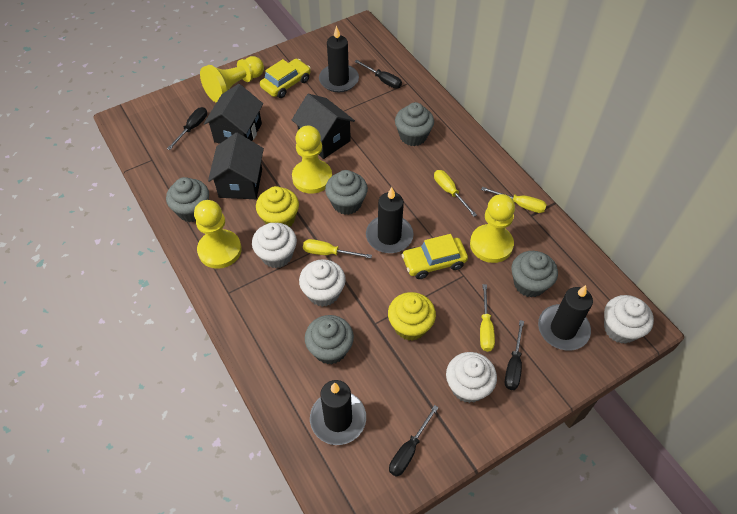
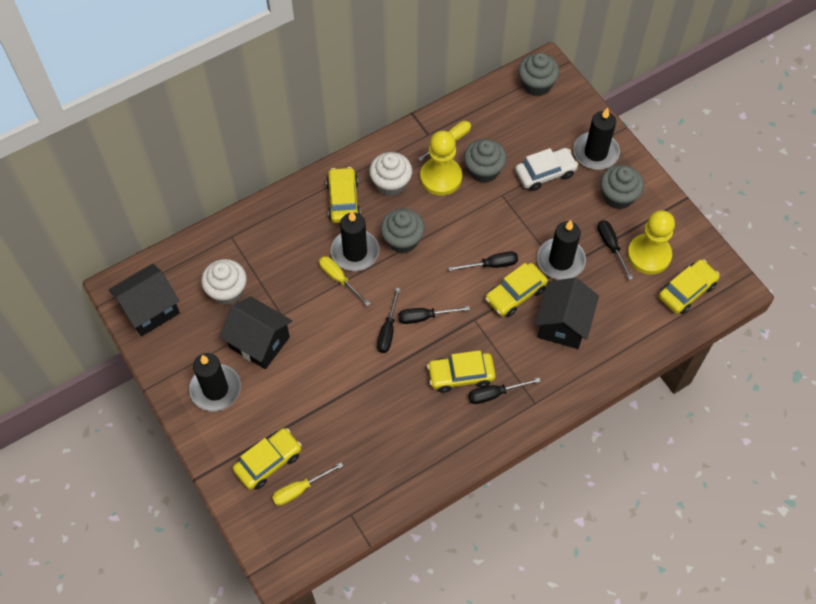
black screwdriver: 4 -> 5
grey cupcake: 5 -> 4
white car: 0 -> 1
white cupcake: 4 -> 2
yellow car: 2 -> 5
yellow cupcake: 2 -> 0
yellow pawn: 4 -> 2
yellow screwdriver: 4 -> 3

